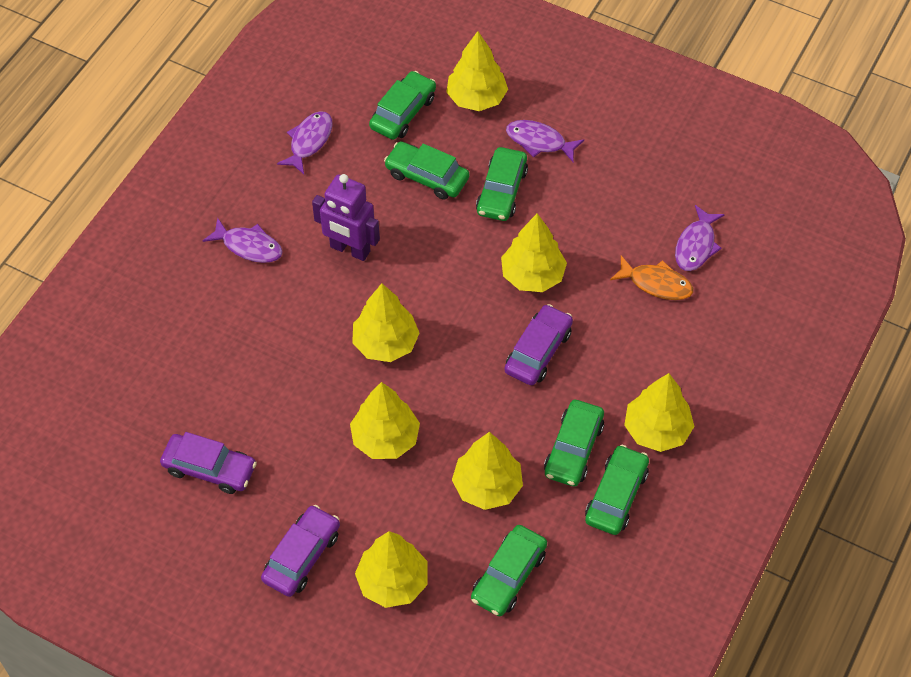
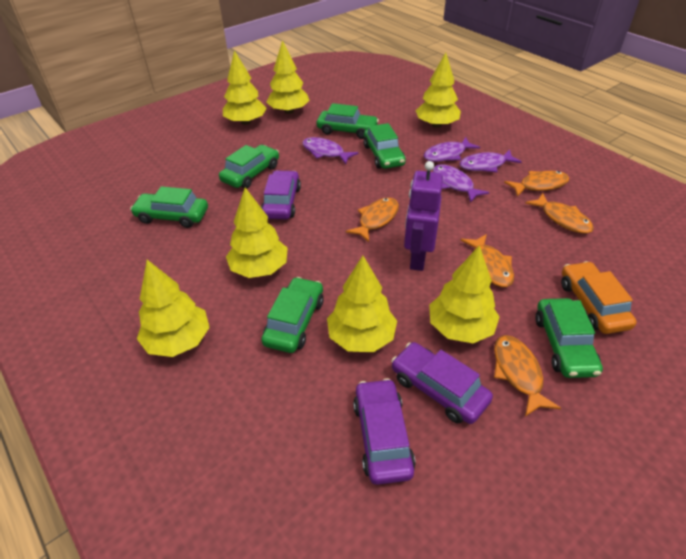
orange car: 0 -> 1
orange fish: 1 -> 5

